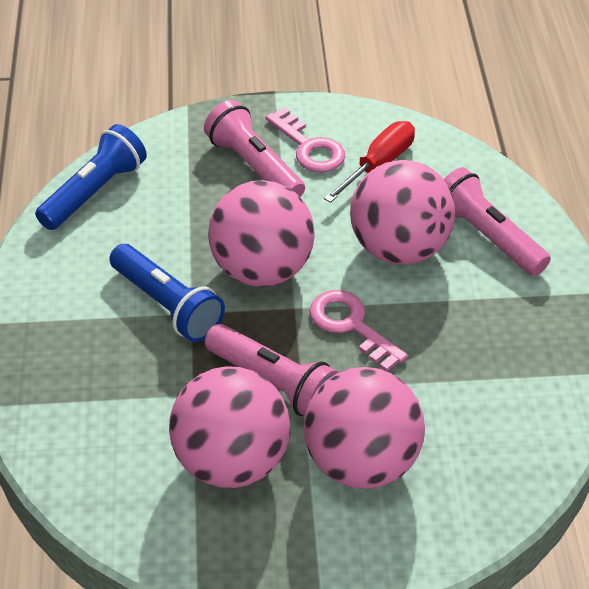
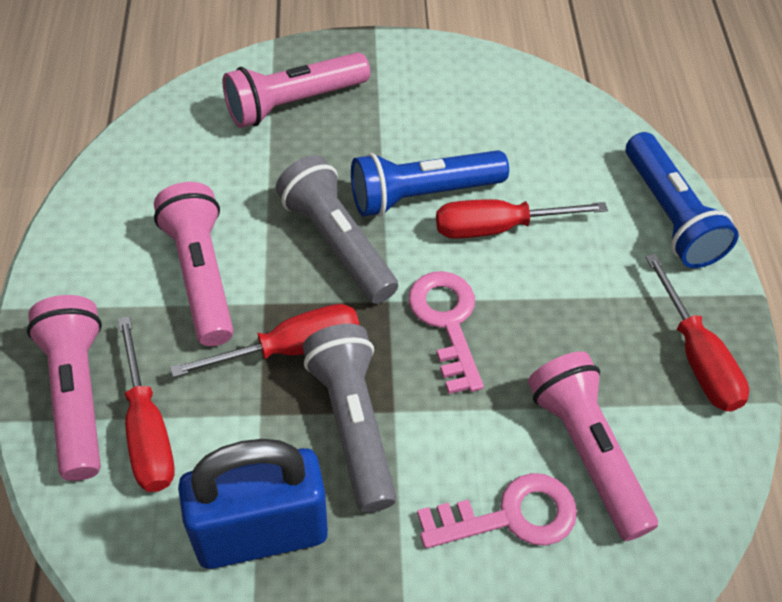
blue padlock: 0 -> 1
grey flashlight: 0 -> 2
pink ball: 4 -> 0
pink flashlight: 3 -> 4
red screwdriver: 1 -> 4

